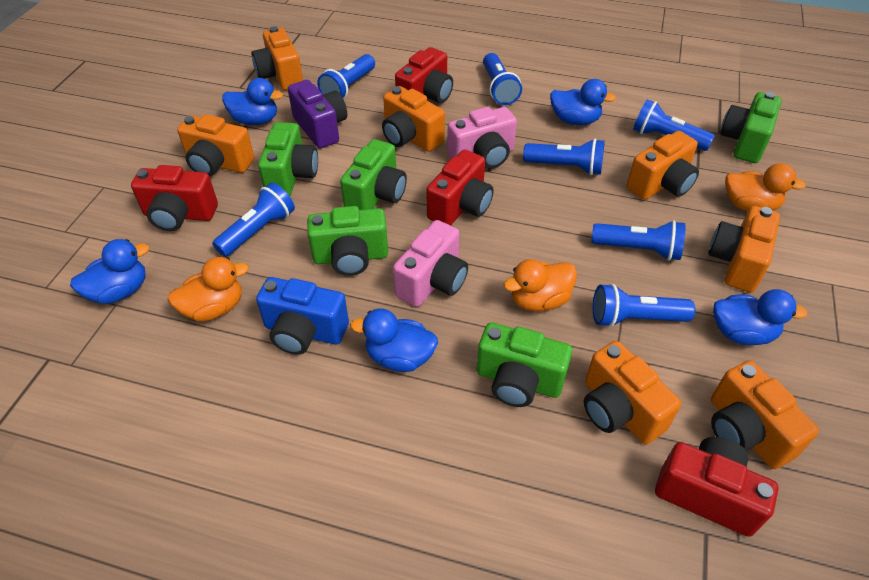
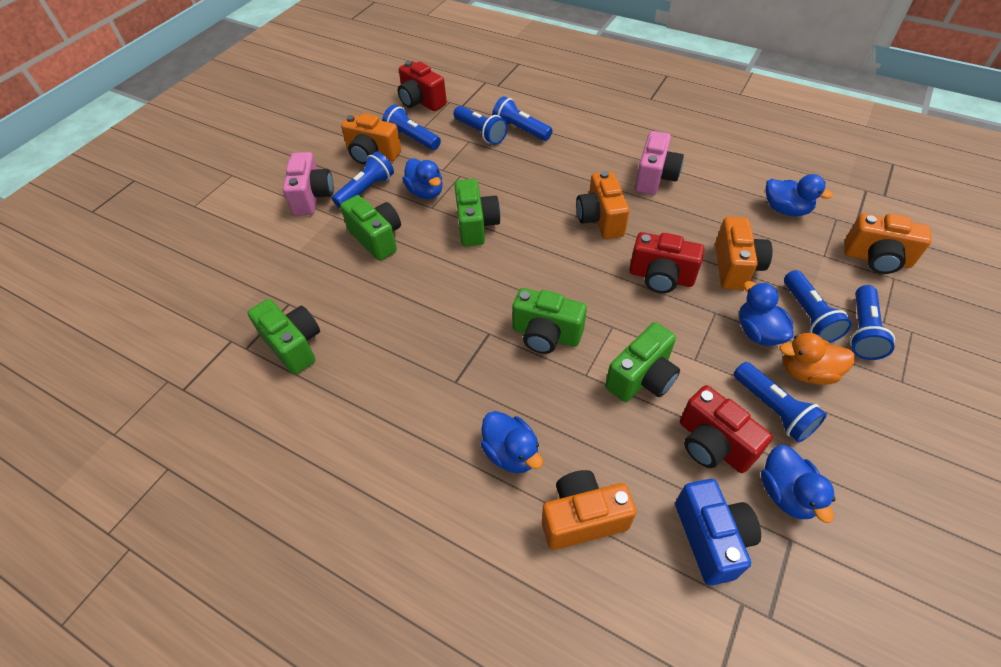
orange camera: 7 -> 5
orange duck: 3 -> 1
purple camera: 1 -> 0
red camera: 4 -> 3

